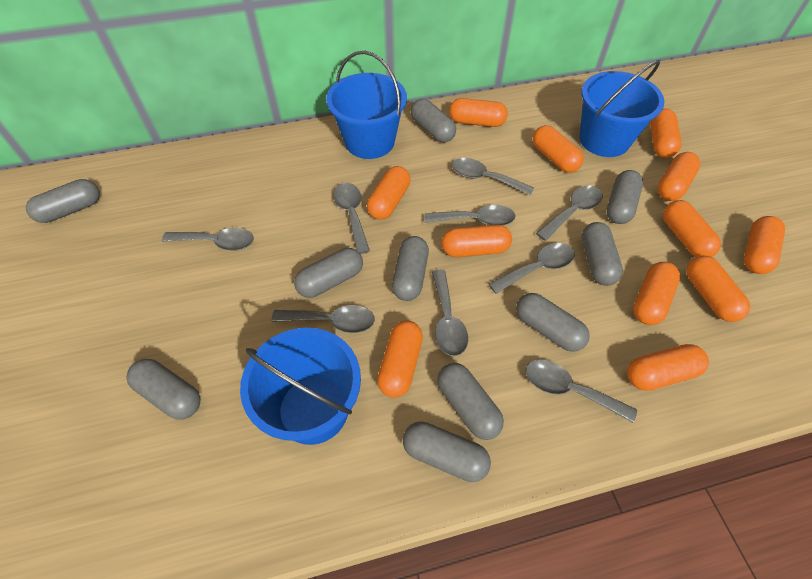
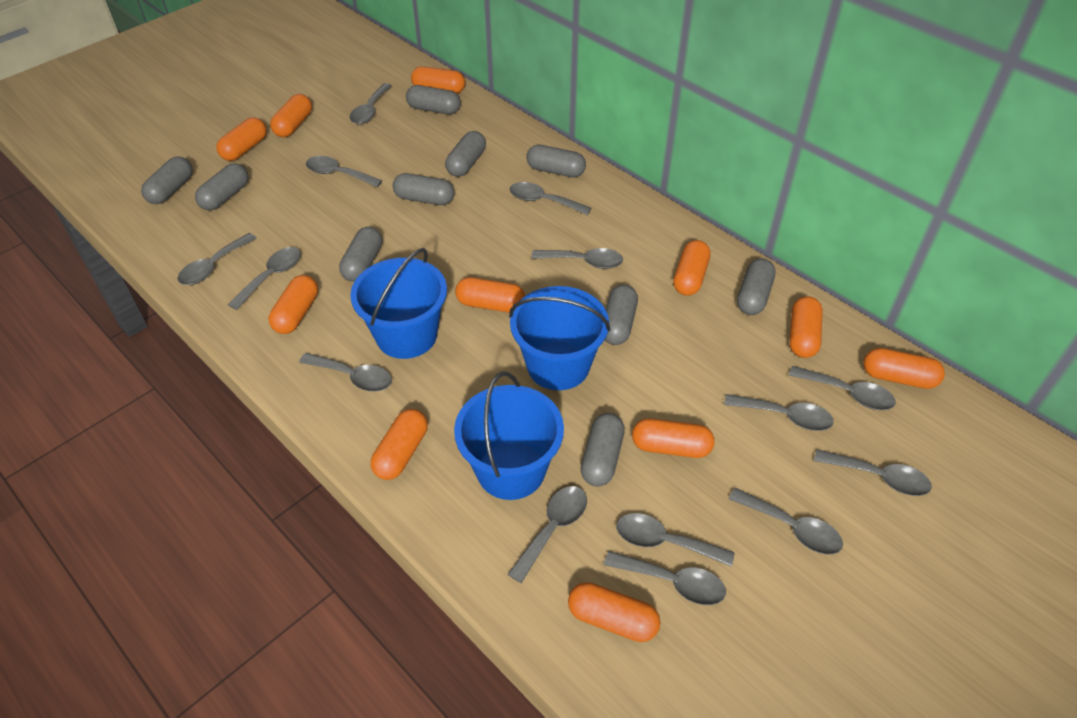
grey spoon: 9 -> 14
orange capsule: 12 -> 11

